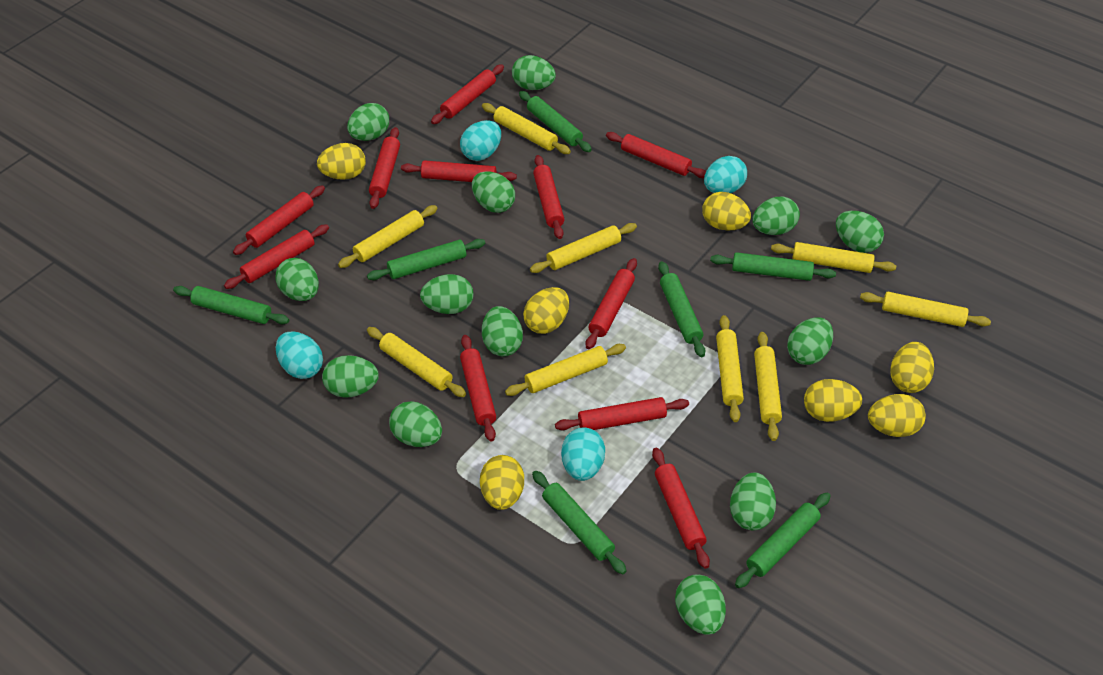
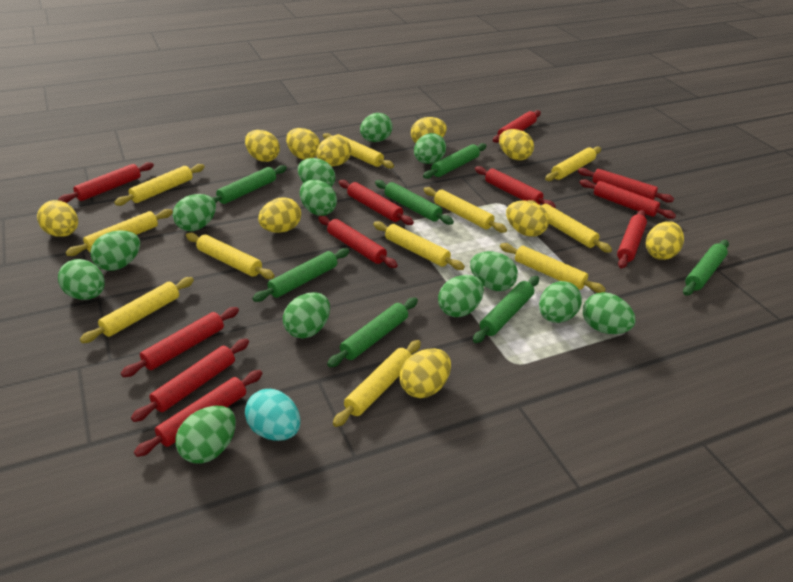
turquoise egg: 4 -> 1
yellow egg: 7 -> 10
yellow rolling pin: 9 -> 11

